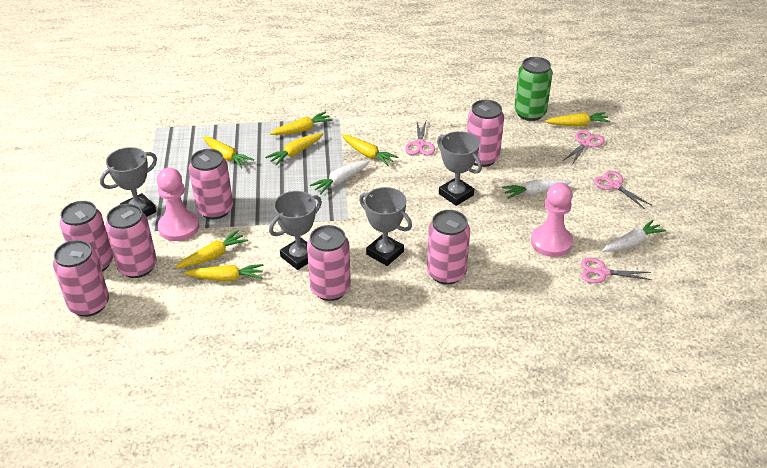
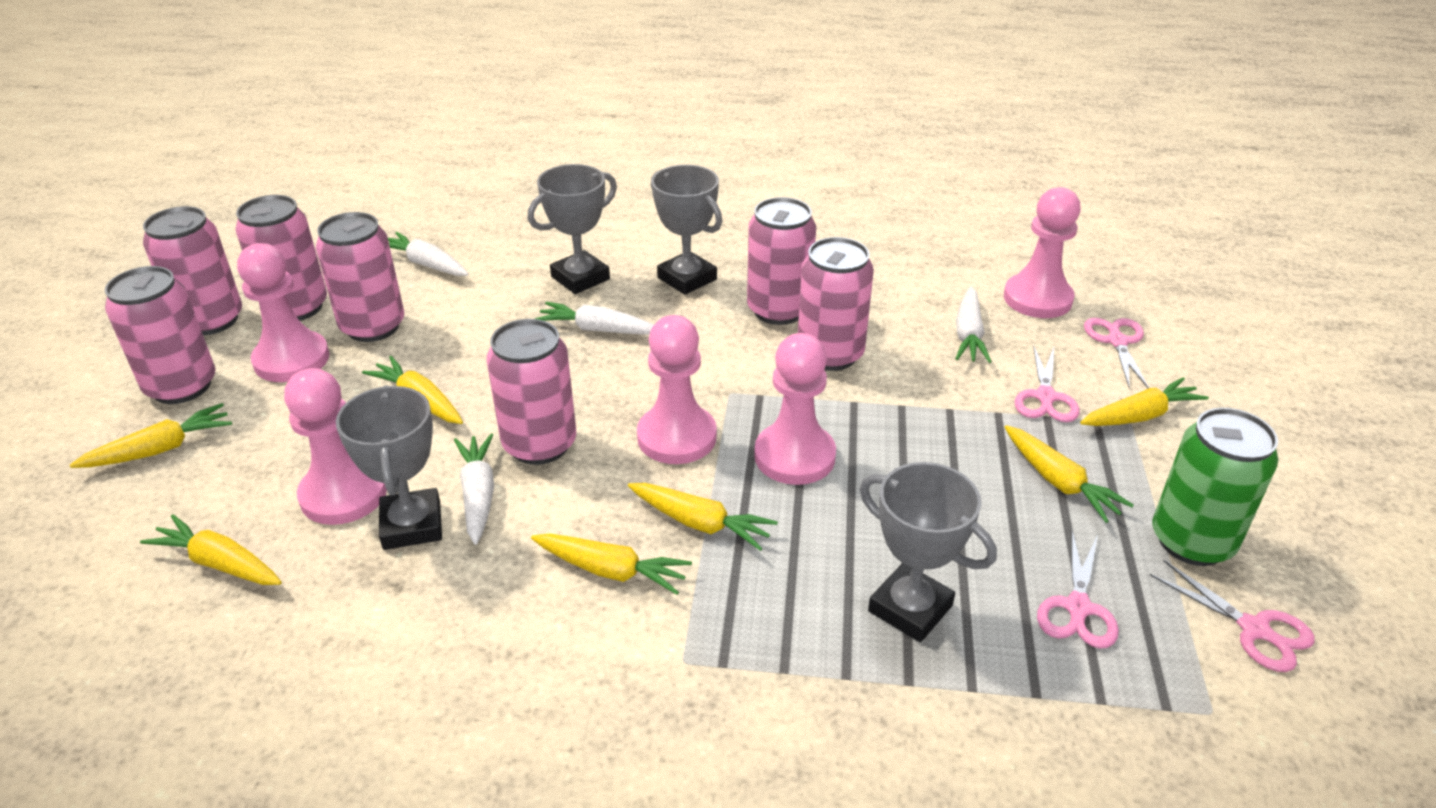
pink pawn: 2 -> 5
white carrot: 3 -> 4

